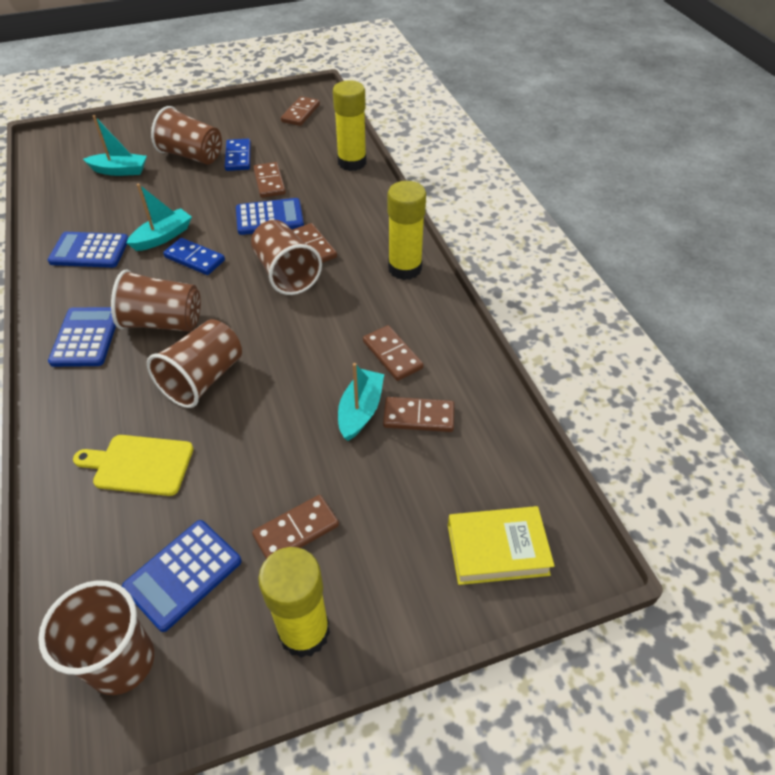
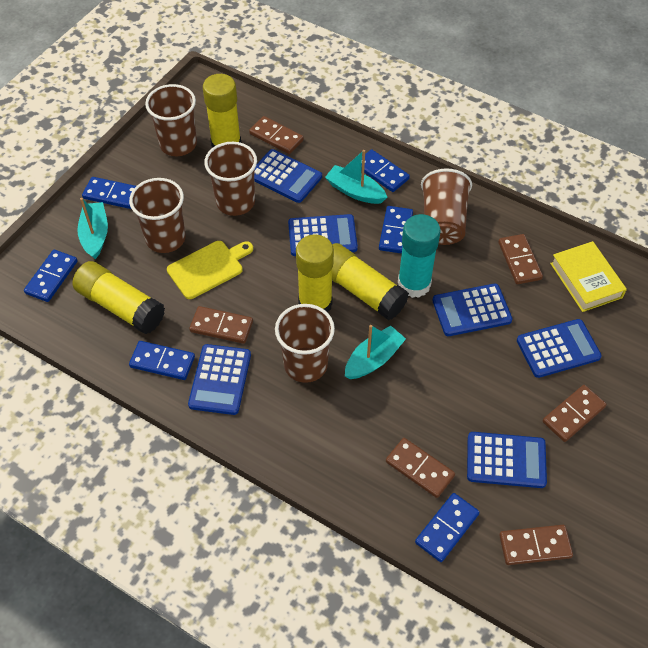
blue calculator: 4 -> 6
blue domino: 2 -> 6
turquoise glue stick: 0 -> 1
yellow glue stick: 3 -> 4

